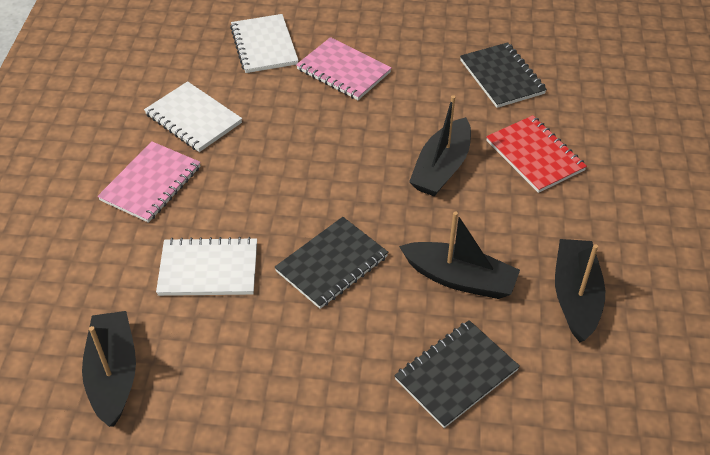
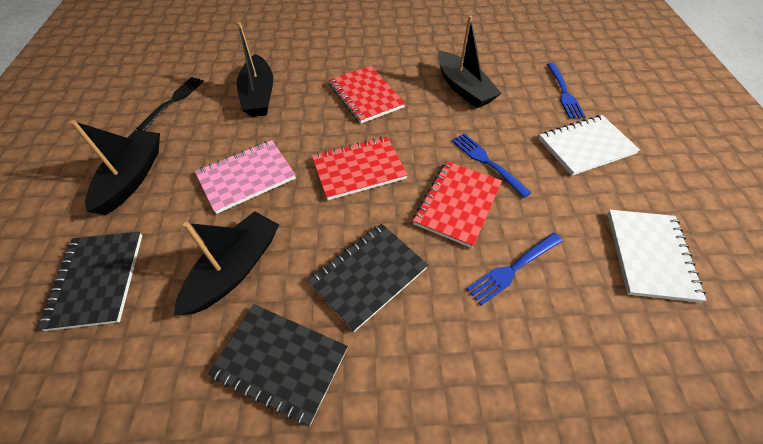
black fork: 0 -> 1
blue fork: 0 -> 3
pink notebook: 2 -> 1
red notebook: 1 -> 3
white notebook: 3 -> 2

